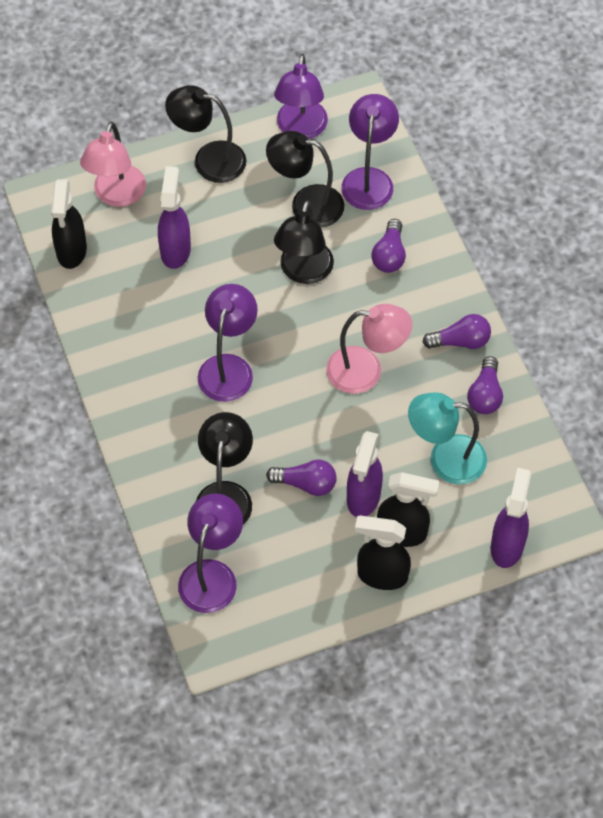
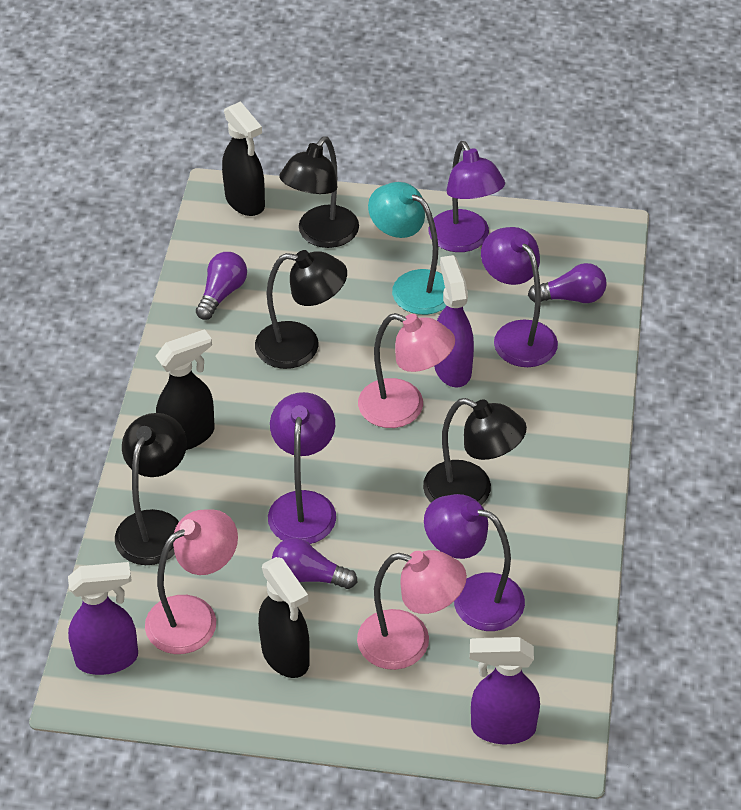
pink lamp: 2 -> 3
purple light bulb: 4 -> 3

